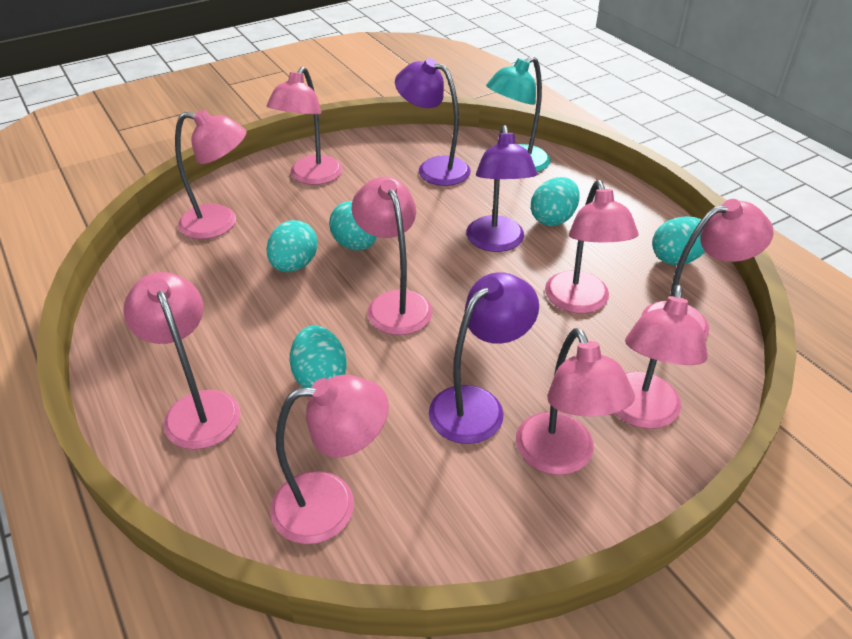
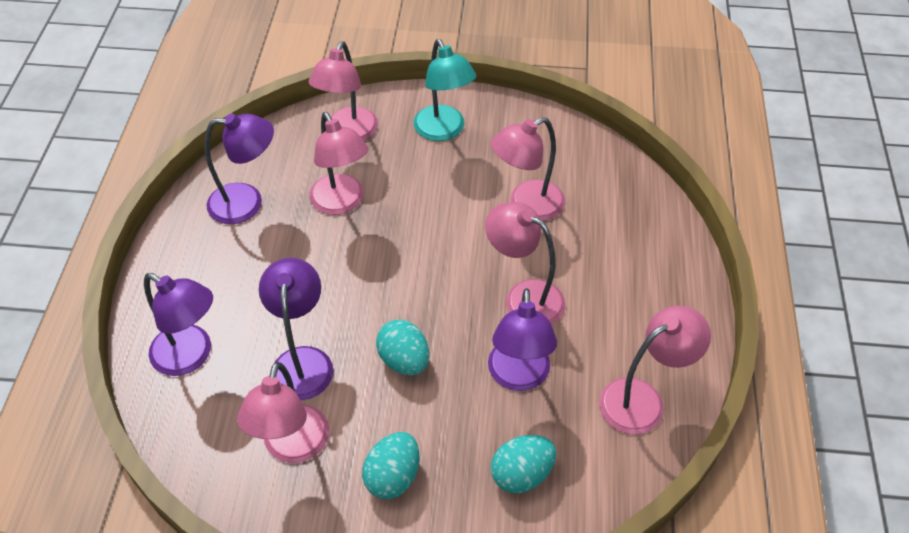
pink lamp: 9 -> 6
purple lamp: 3 -> 4
turquoise egg: 5 -> 3

